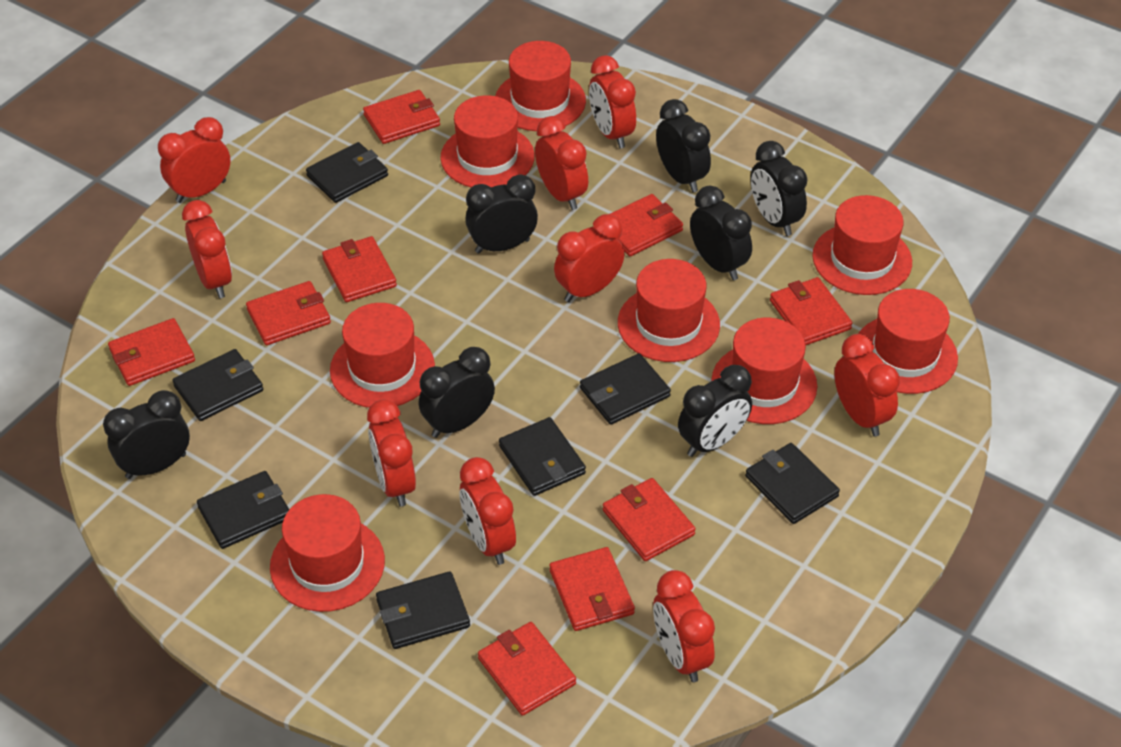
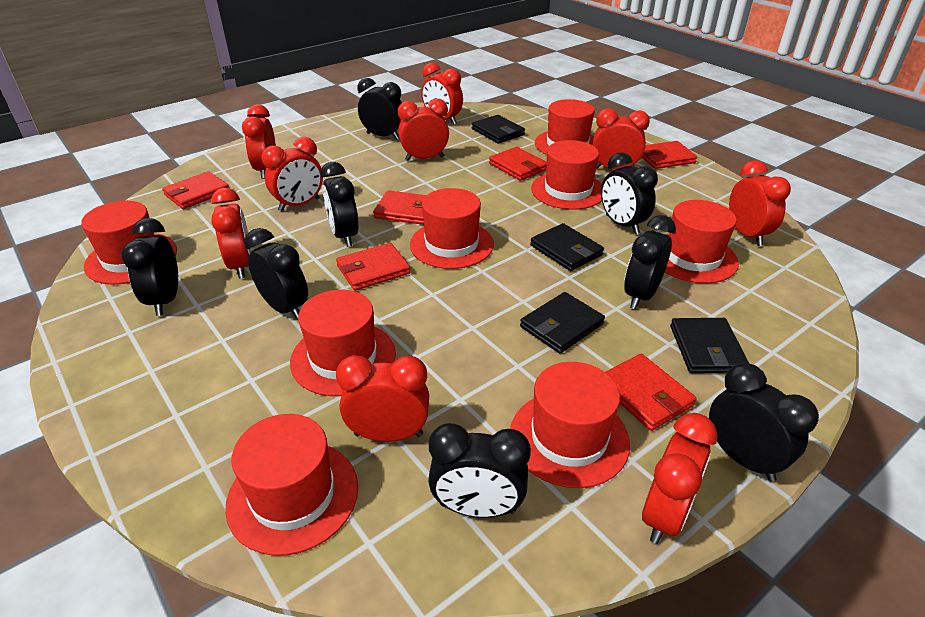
black clock: 7 -> 8
black wallet: 7 -> 4
red wallet: 9 -> 6

